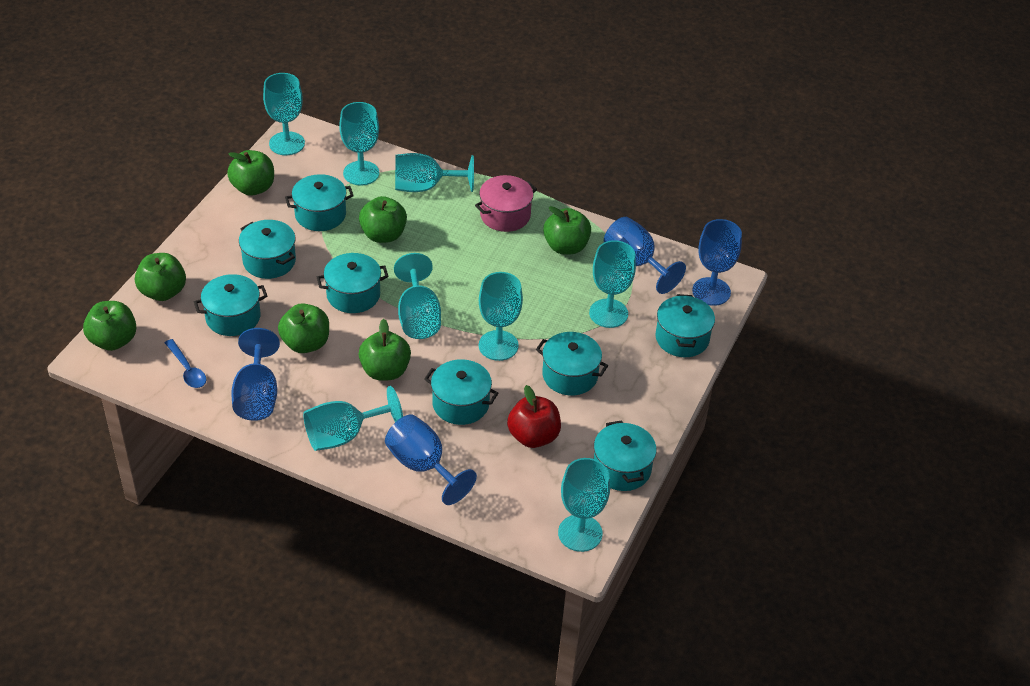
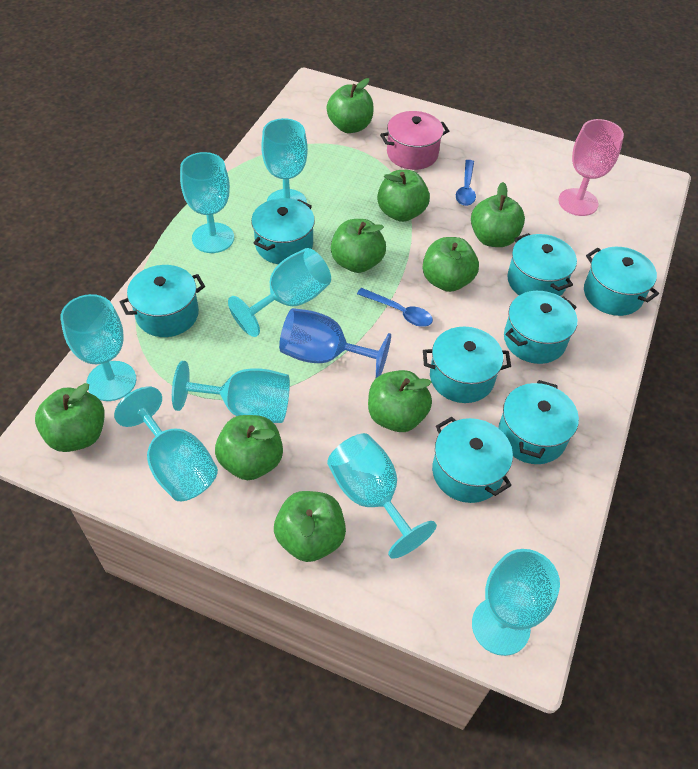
blue goblet: 4 -> 1
blue spoon: 1 -> 2
green apple: 7 -> 9
pink goblet: 0 -> 1
red apple: 1 -> 0

